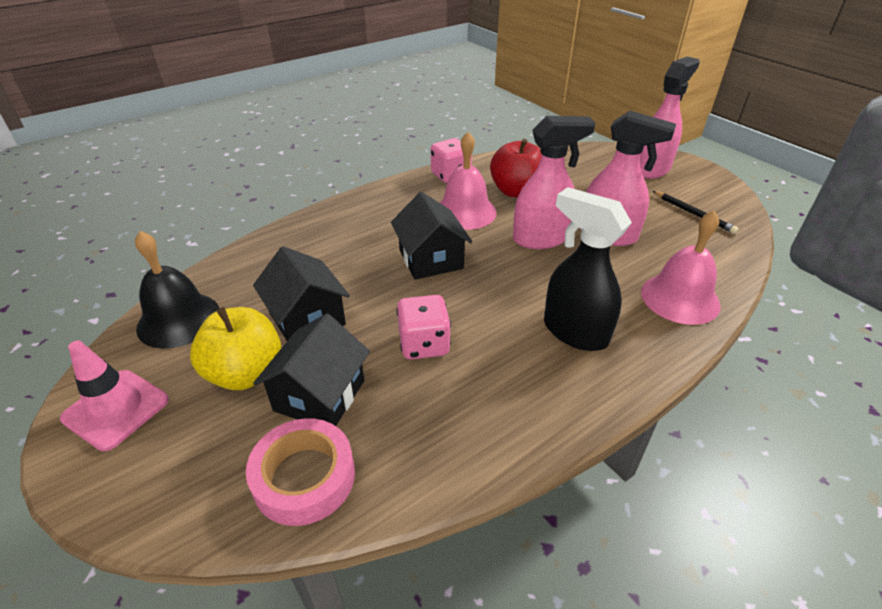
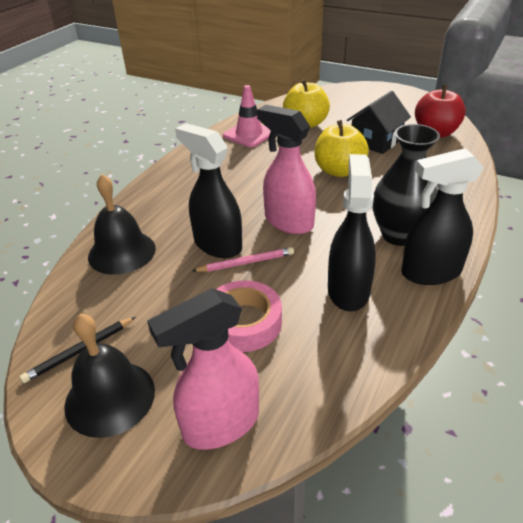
black bell: 1 -> 2
black house: 3 -> 1
black spray bottle: 1 -> 3
black vase: 0 -> 1
pink bell: 2 -> 0
pink dice: 2 -> 0
pink pencil: 0 -> 1
pink spray bottle: 3 -> 2
yellow apple: 1 -> 2

